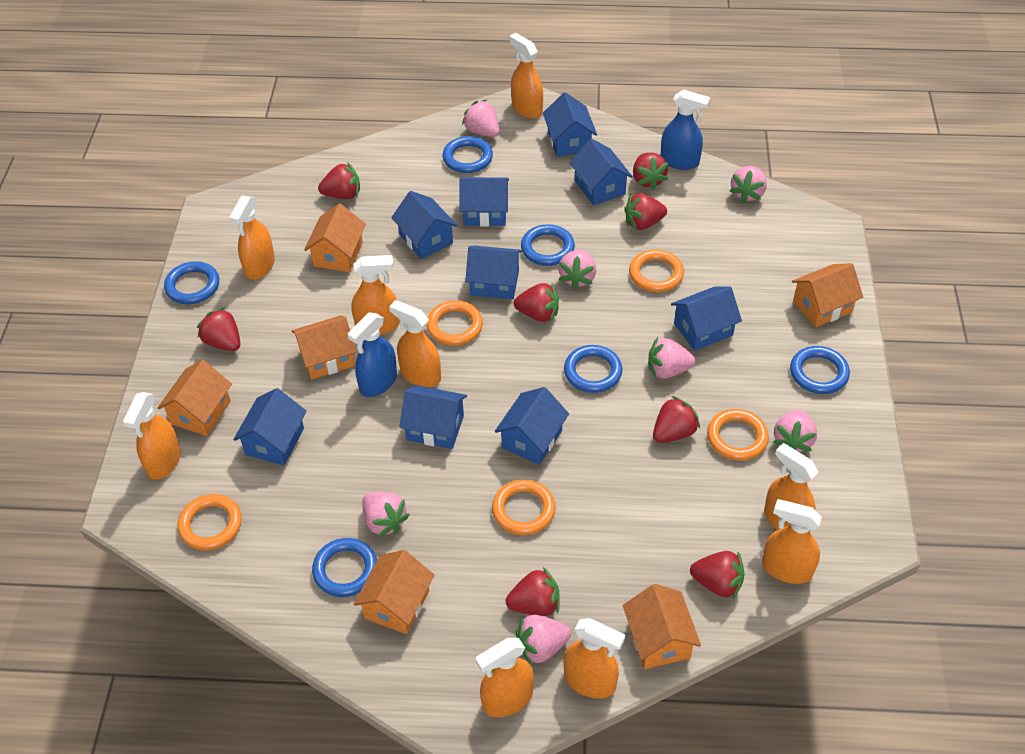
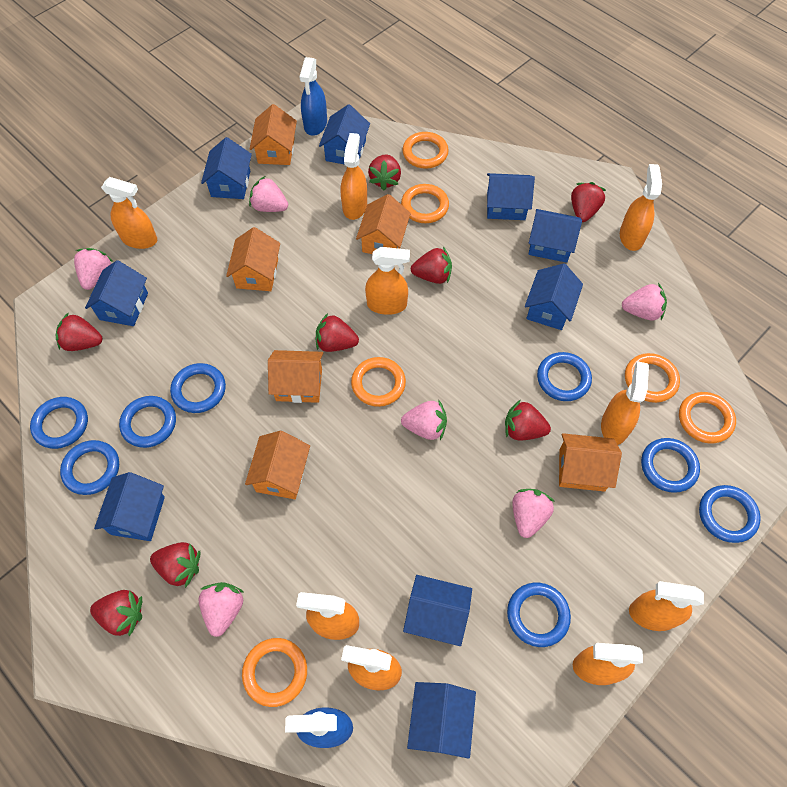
blue ring: 6 -> 8
orange ring: 5 -> 6
pink strawberry: 7 -> 6

